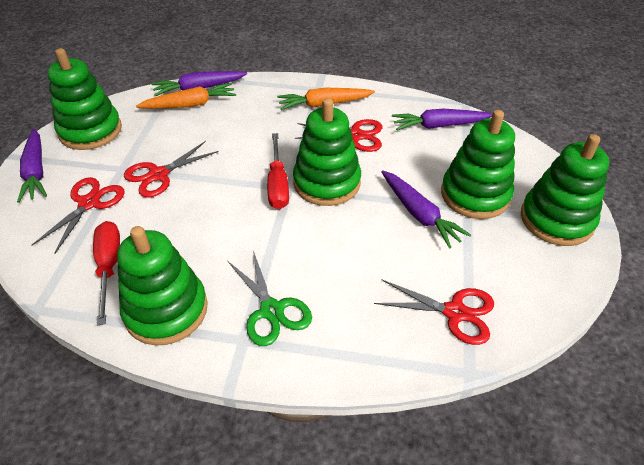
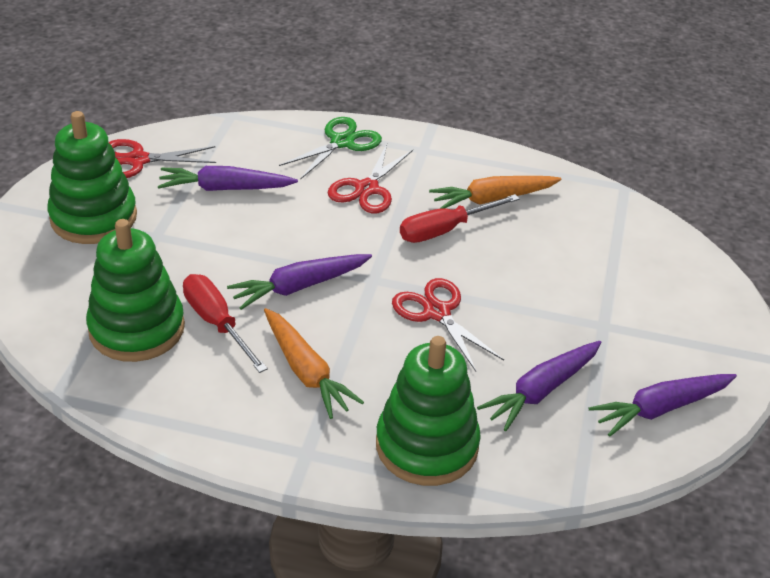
green stacking toy: 5 -> 3
red scissors: 4 -> 3

